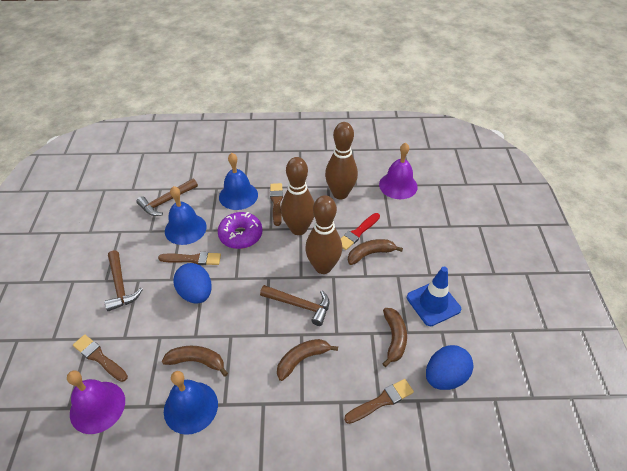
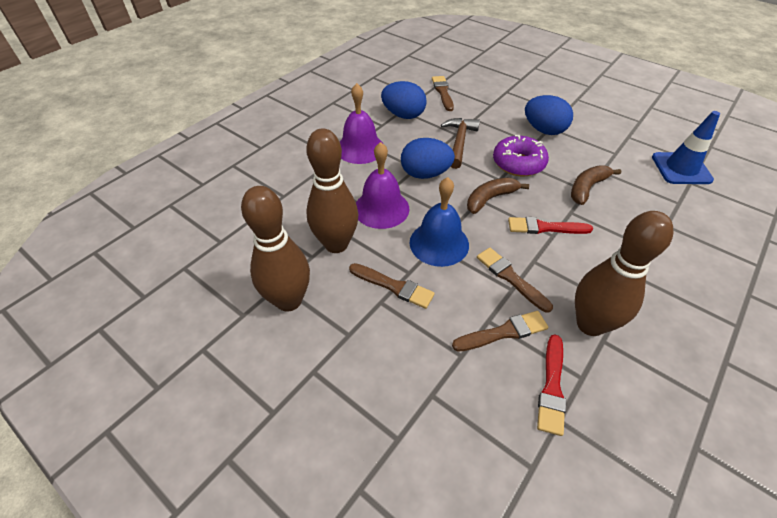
blue bell: 3 -> 1
blue egg: 2 -> 3
brown banana: 4 -> 2
brown hammer: 3 -> 1
red brush: 1 -> 2

